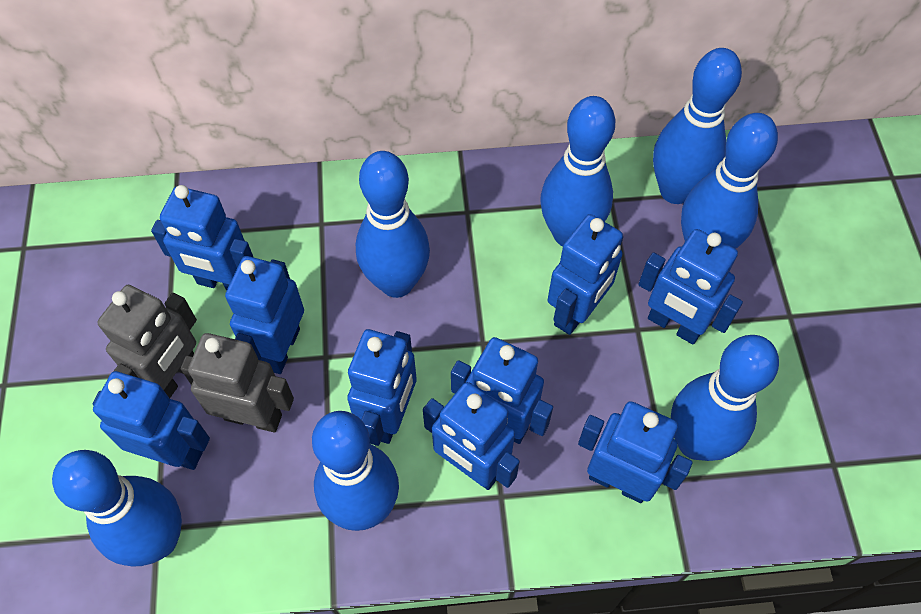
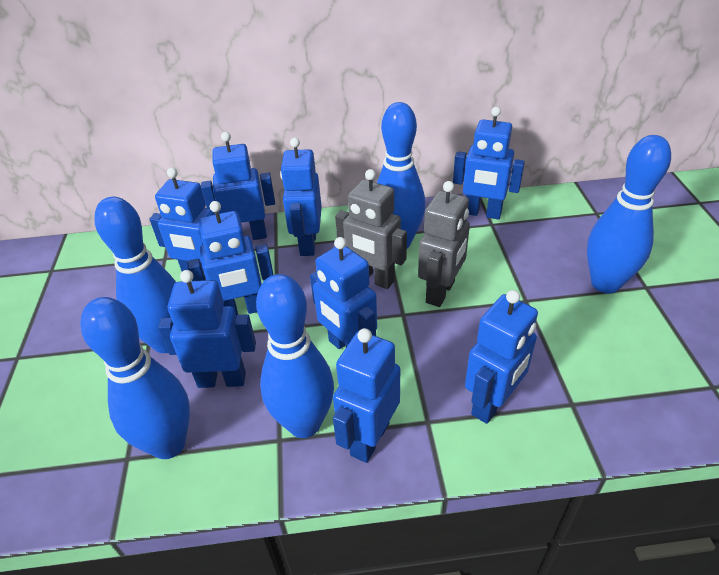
blue bowling pin: 7 -> 5

